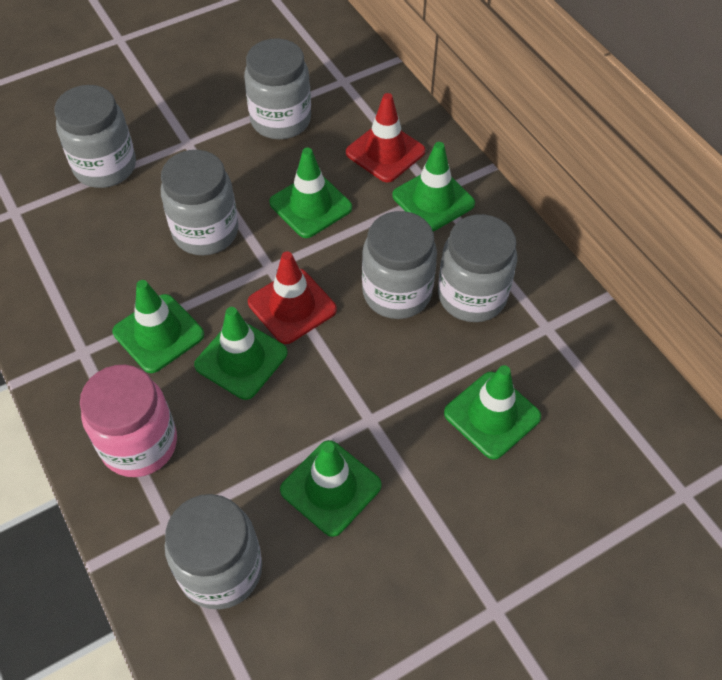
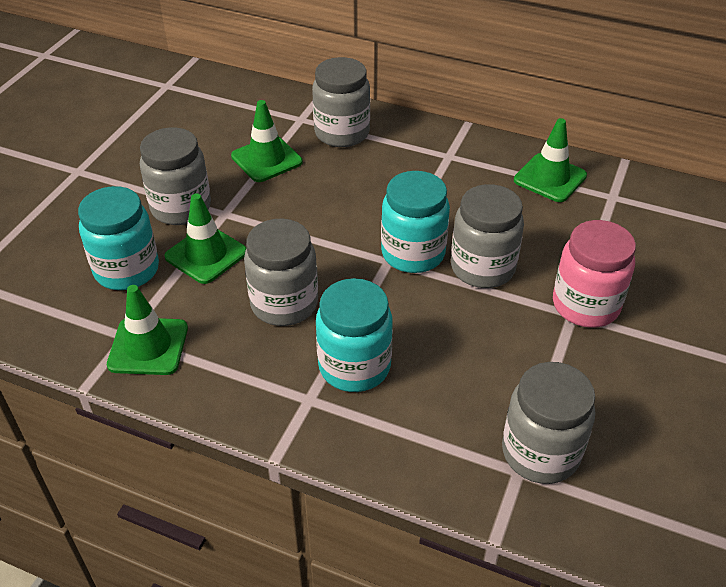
green traffic cone: 6 -> 4
grey jar: 6 -> 5
red traffic cone: 2 -> 0
turquoise jar: 0 -> 3

